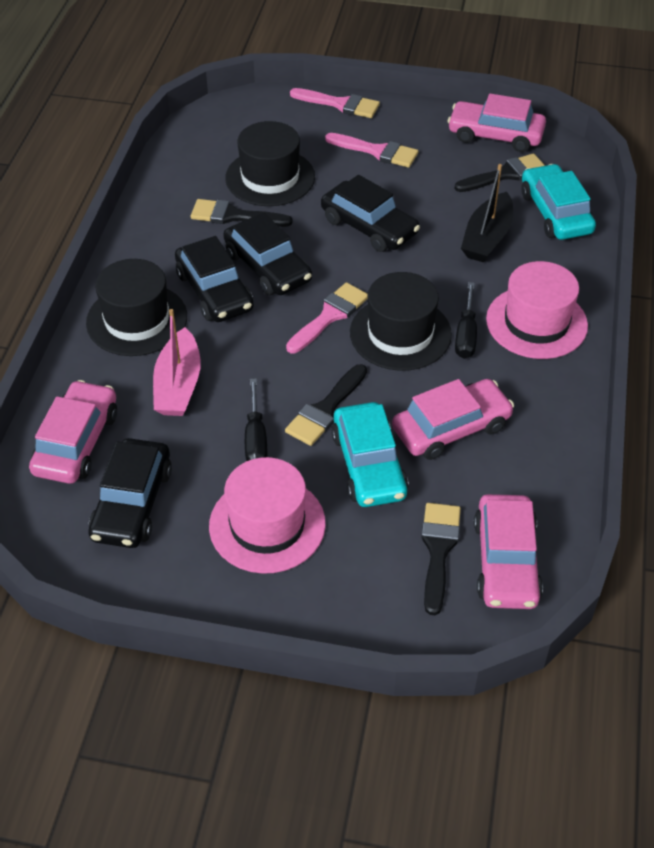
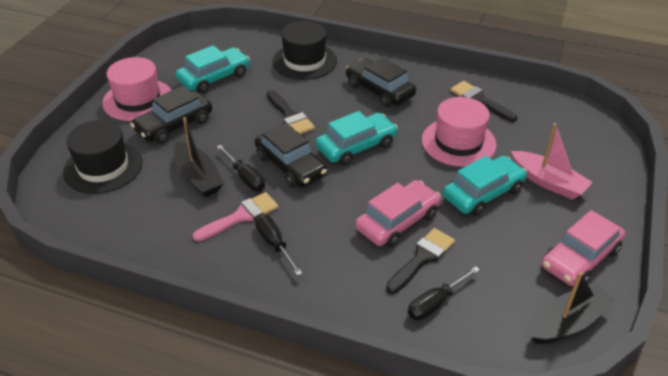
black boat: 1 -> 2
black brush: 4 -> 3
black car: 4 -> 3
black hat: 3 -> 2
black screwdriver: 2 -> 3
pink brush: 3 -> 1
pink car: 4 -> 2
turquoise car: 2 -> 3

